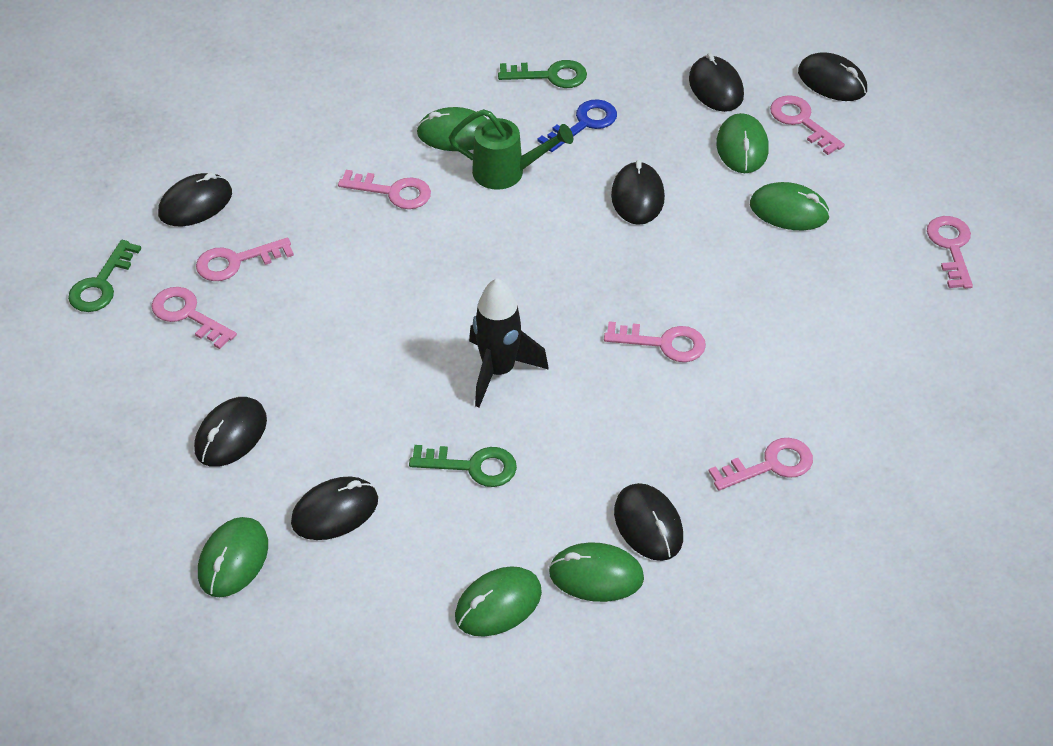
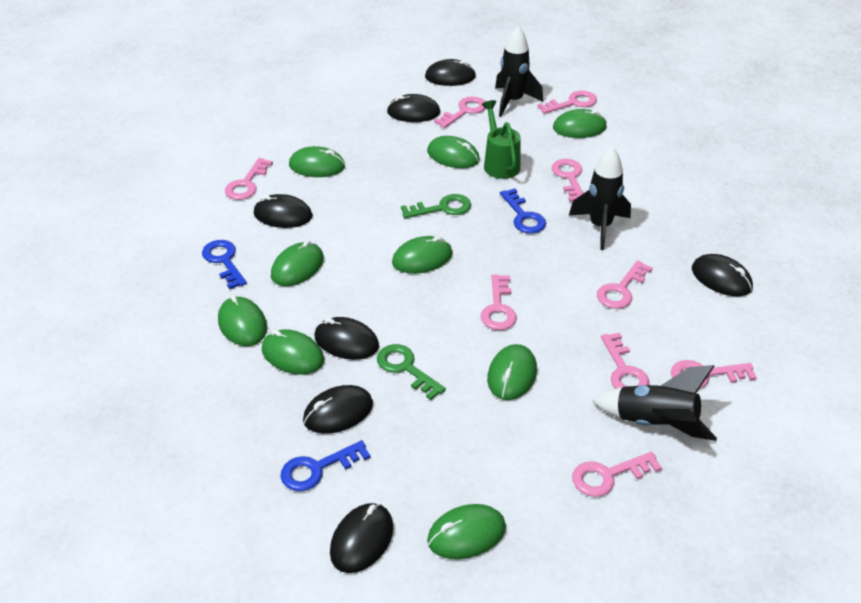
black rocket: 1 -> 3
blue key: 1 -> 3
green key: 3 -> 2
green mouse: 6 -> 9
pink key: 7 -> 9

